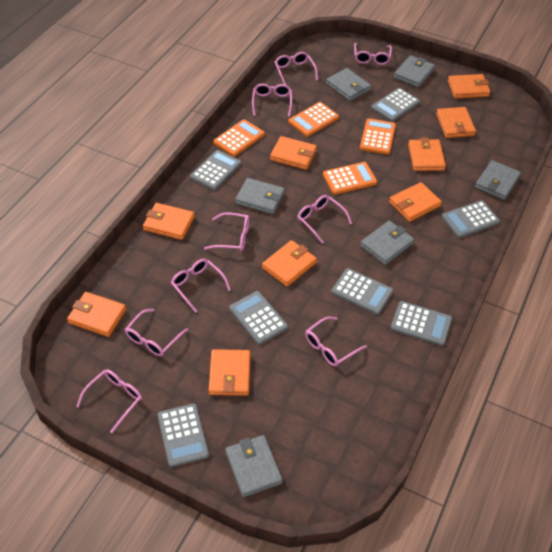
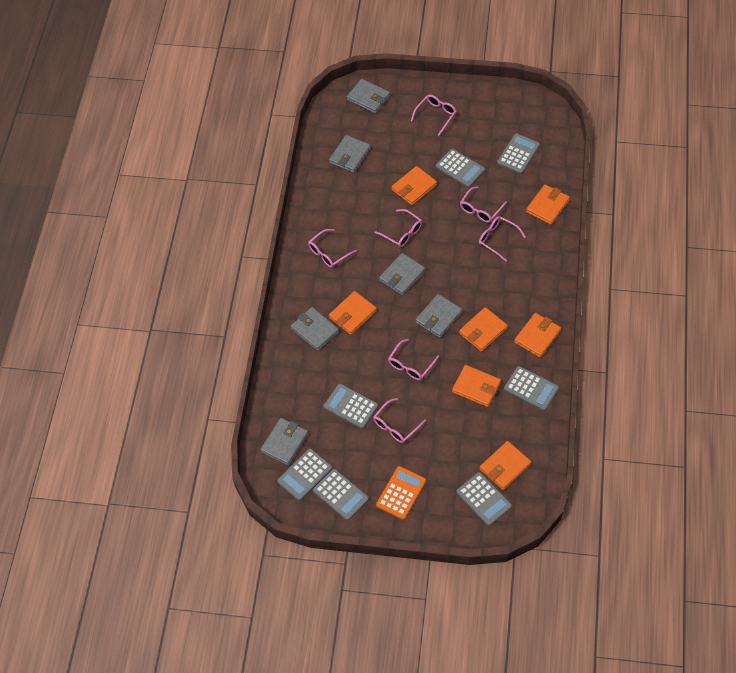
orange calculator: 4 -> 1
orange wallet: 9 -> 7
pink glasses: 9 -> 7

